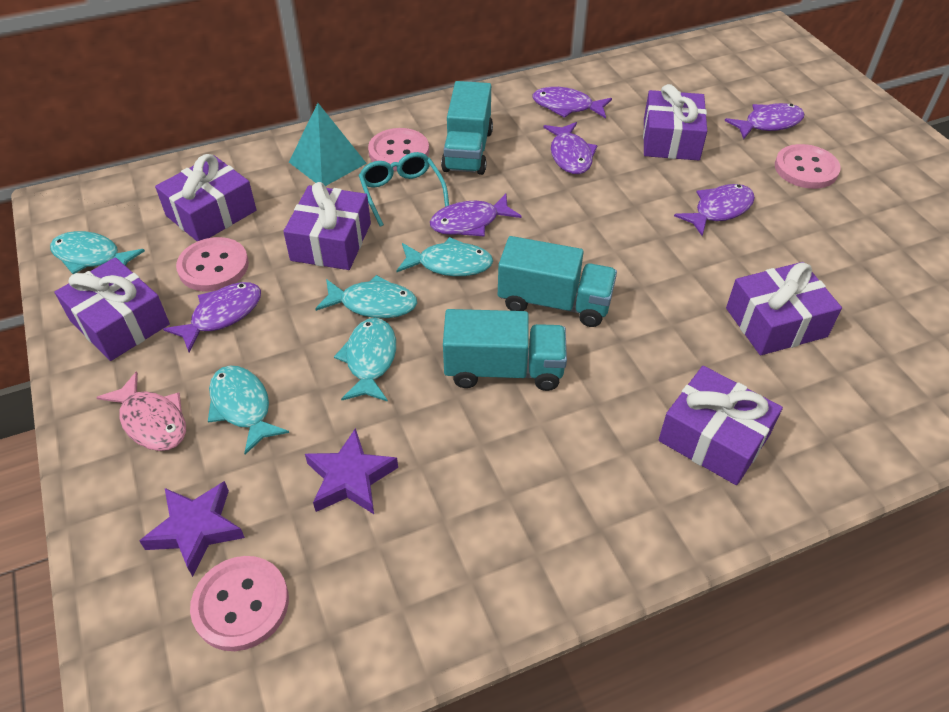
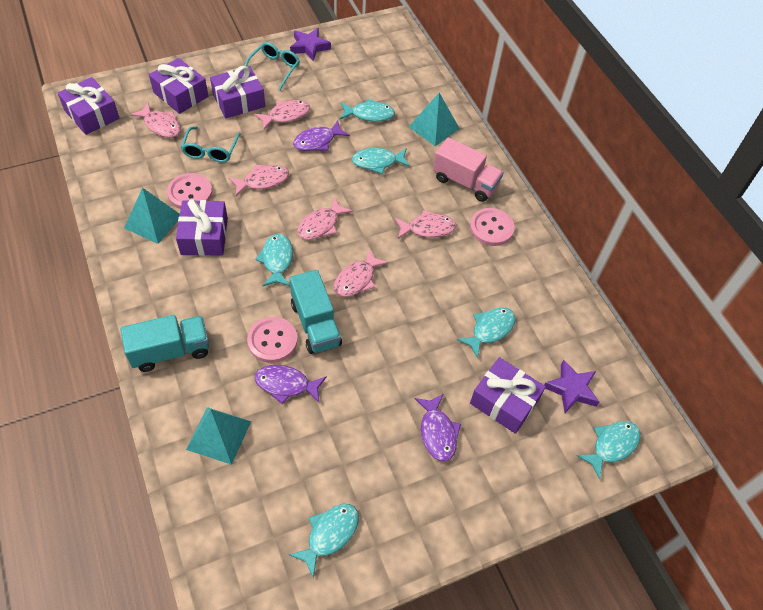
pink button: 4 -> 3
pink fish: 1 -> 6
pink truck: 0 -> 1
purple fish: 6 -> 3
purple gift: 6 -> 5
turquoise fish: 5 -> 6
turquoise glasses: 1 -> 2
turquoise pyramid: 1 -> 3
turquoise truck: 3 -> 2

